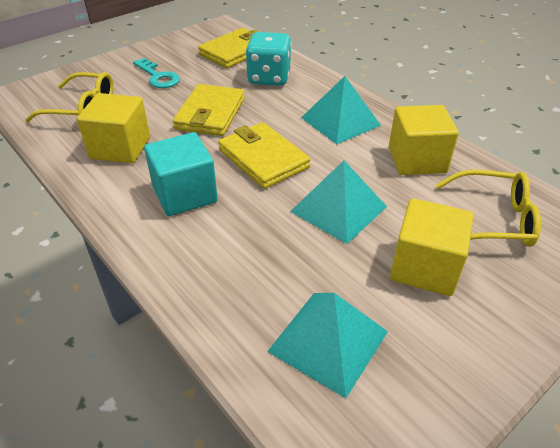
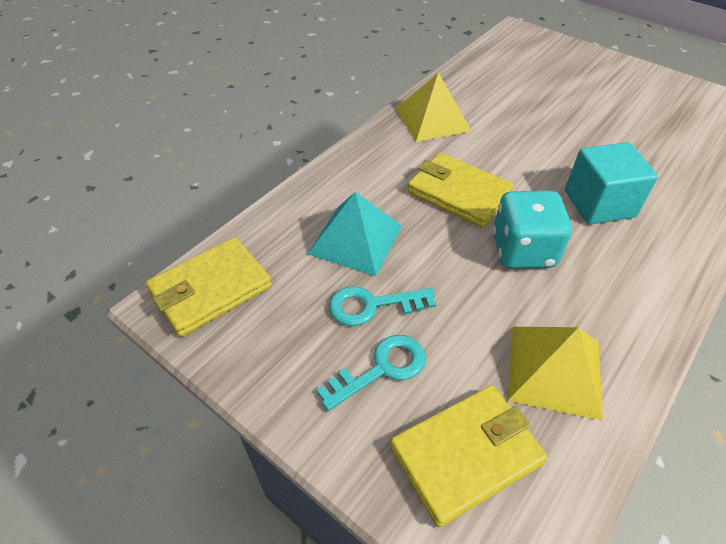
turquoise key: 1 -> 2
turquoise pyramid: 3 -> 1
yellow cube: 3 -> 0
yellow glasses: 2 -> 0
yellow pyramid: 0 -> 2

